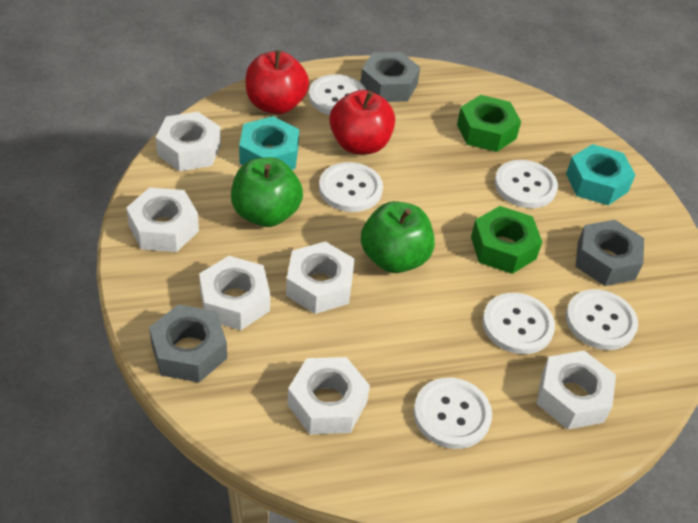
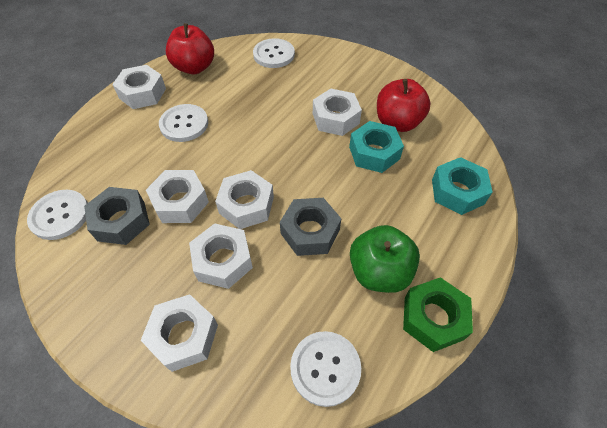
green apple: 2 -> 1
green nut: 2 -> 1
grey nut: 3 -> 2
white button: 6 -> 4

